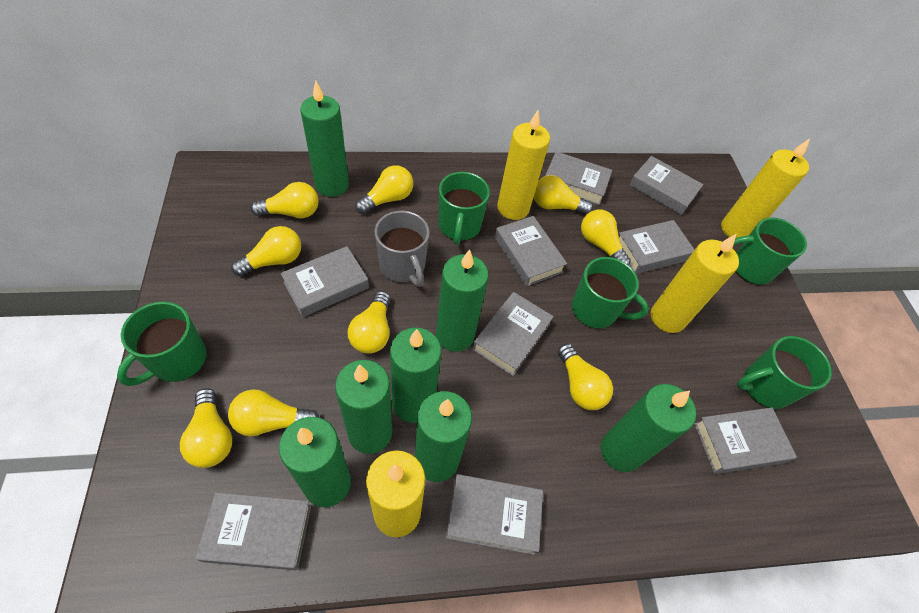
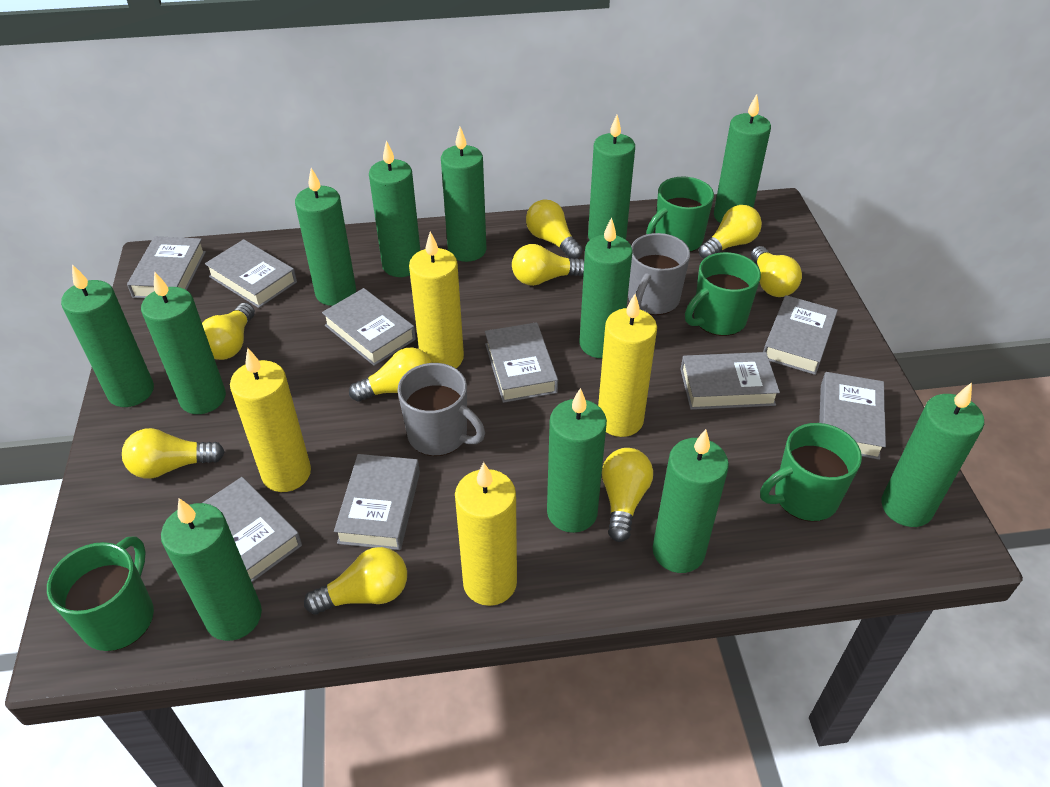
green candle: 7 -> 12
green mug: 5 -> 4
grey mug: 1 -> 2

